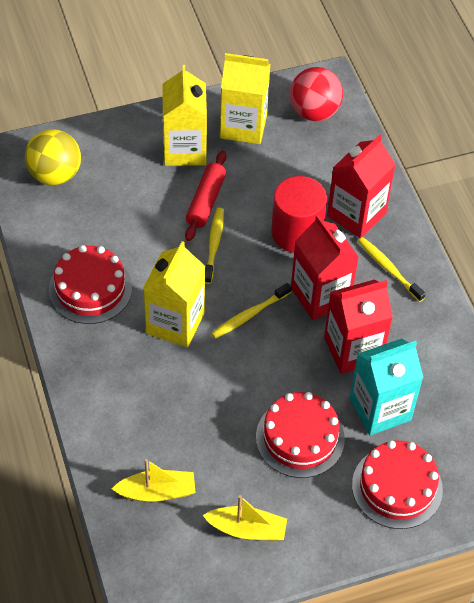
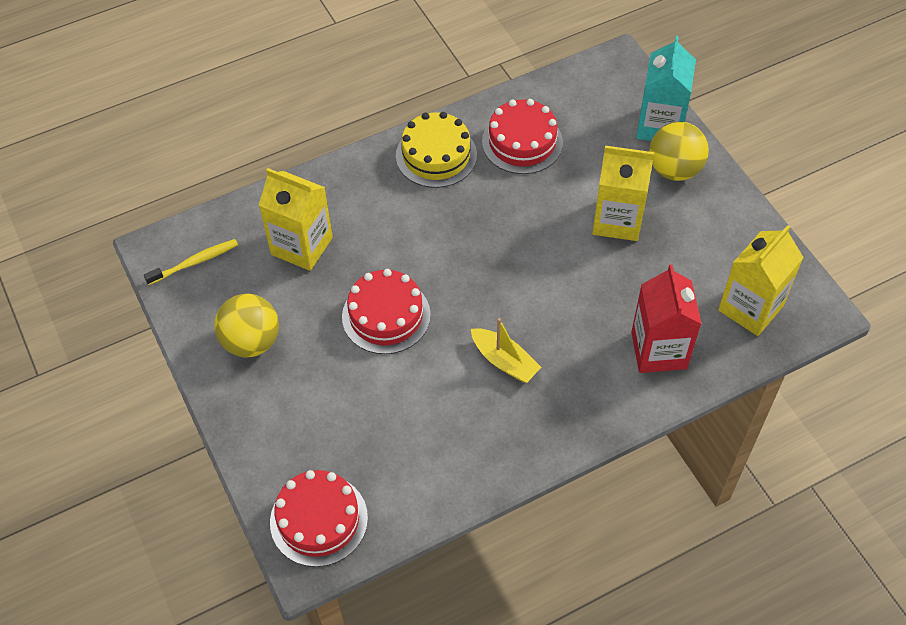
red ball: 1 -> 0
red carton: 3 -> 1
red cylinder: 1 -> 0
red rolling pin: 1 -> 0
yellow ball: 1 -> 2
yellow boat: 2 -> 1
yellow cake: 0 -> 1
yellow toothbrush: 3 -> 1

